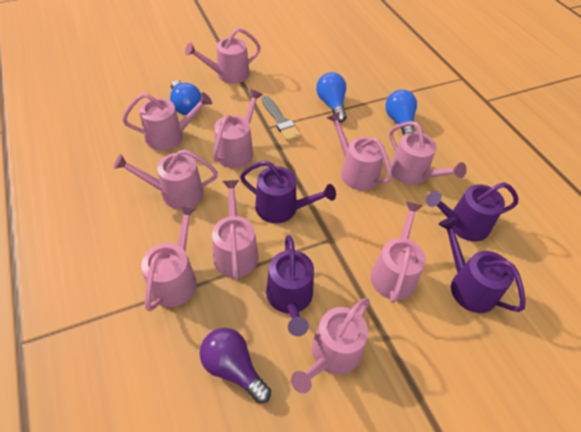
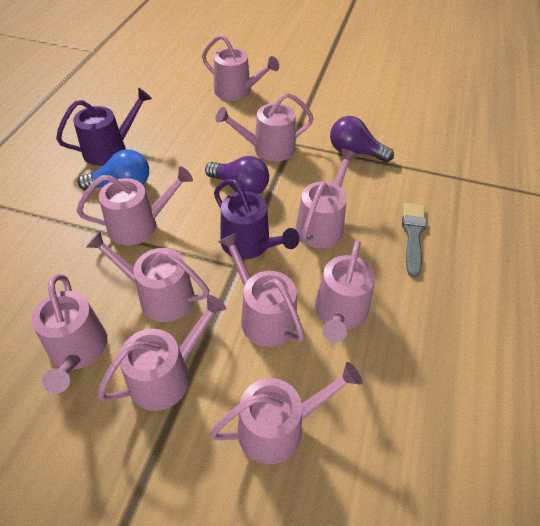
blue light bulb: 3 -> 1
purple light bulb: 1 -> 2
purple watering can: 4 -> 2

